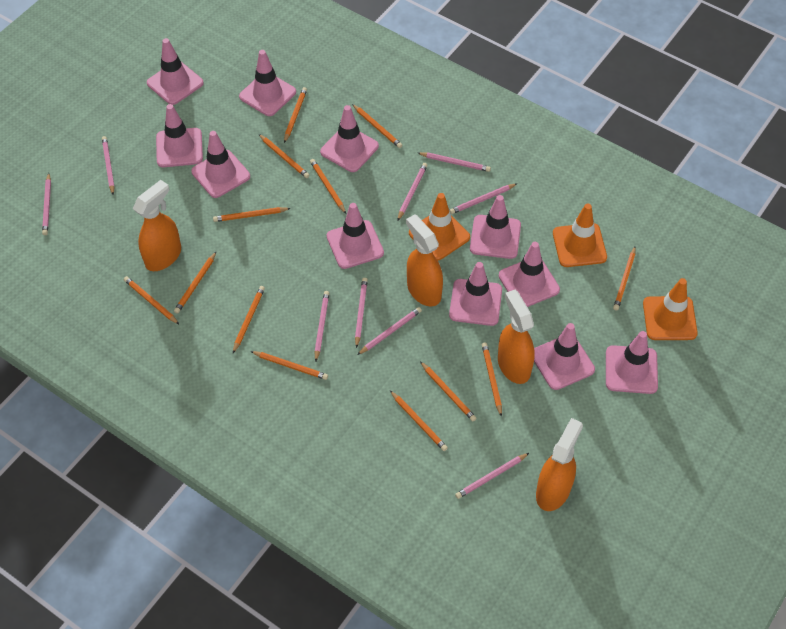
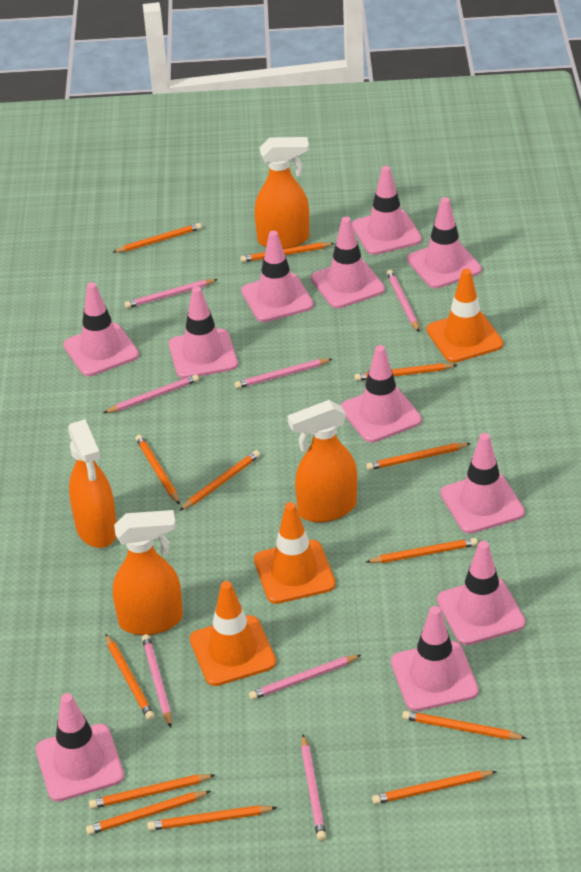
pink pencil: 9 -> 7

